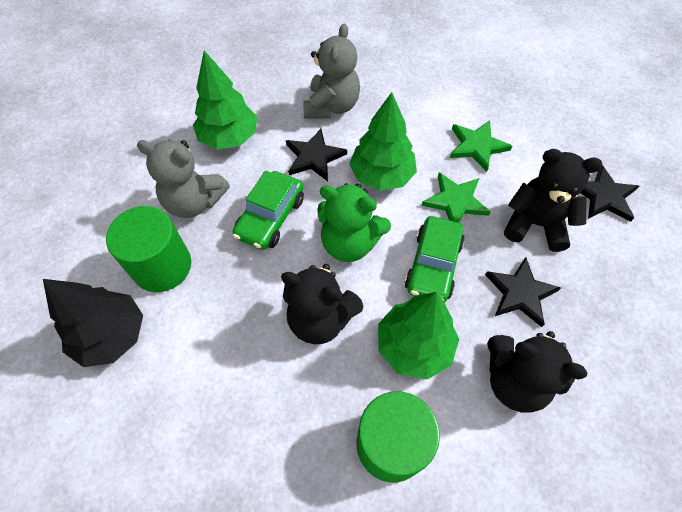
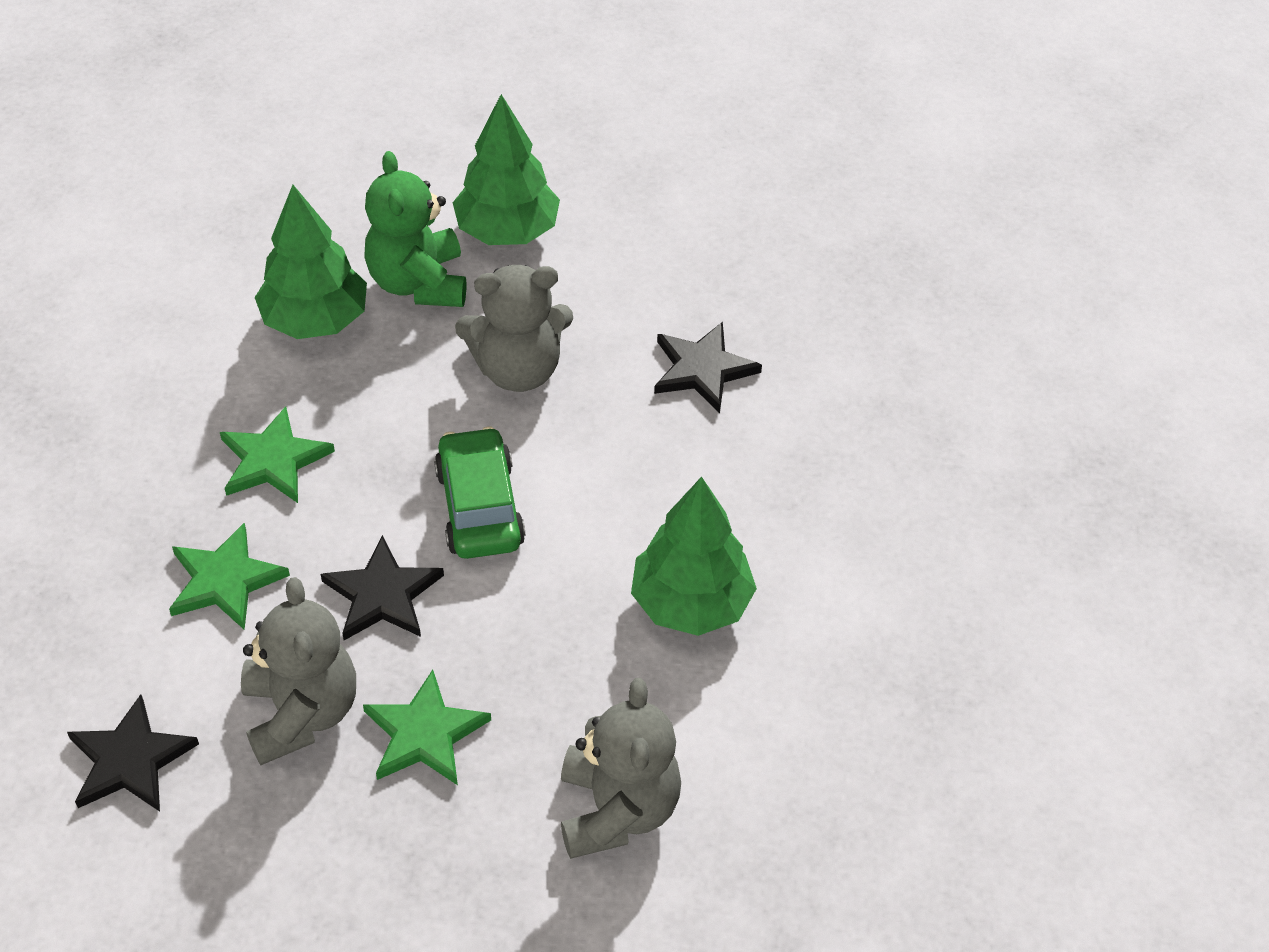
black teddy bear: 3 -> 0
black tree: 1 -> 0
green car: 2 -> 1
green cylinder: 2 -> 0
green star: 2 -> 3
grey teddy bear: 2 -> 3

